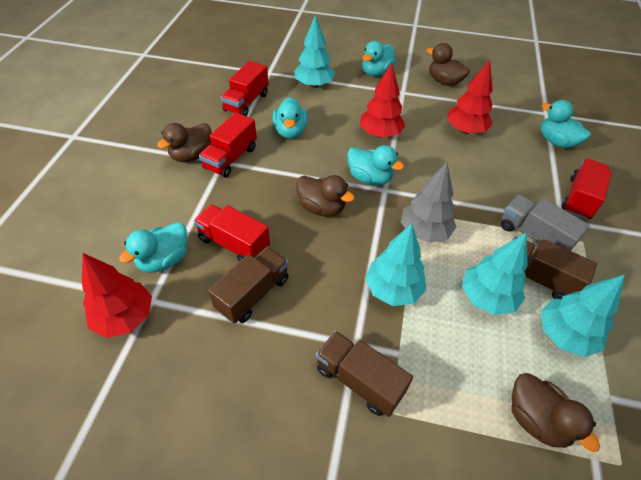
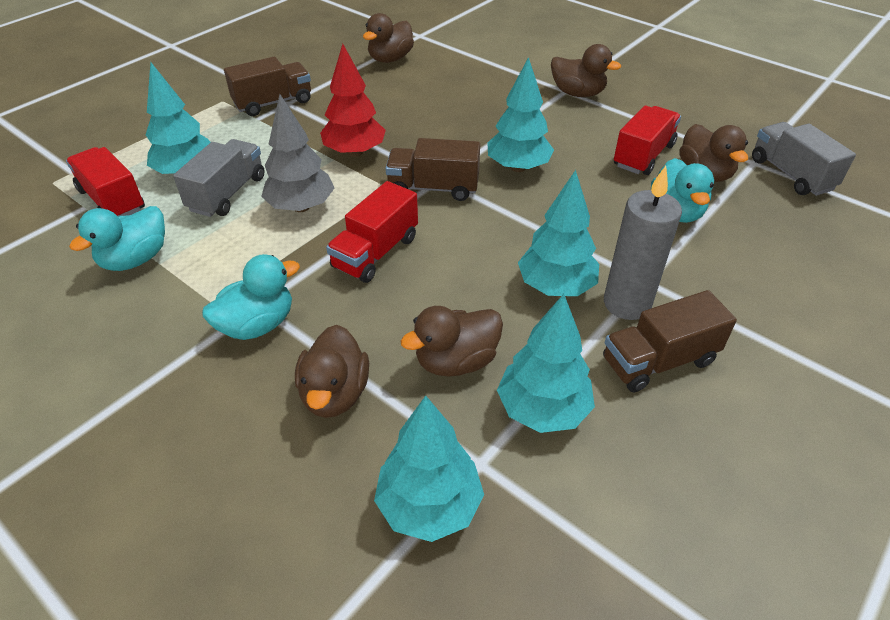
brown duck: 4 -> 5
grey candle: 0 -> 1
grey truck: 1 -> 2
red tree: 3 -> 1
red truck: 4 -> 3
turquoise duck: 5 -> 3
turquoise tree: 4 -> 5

